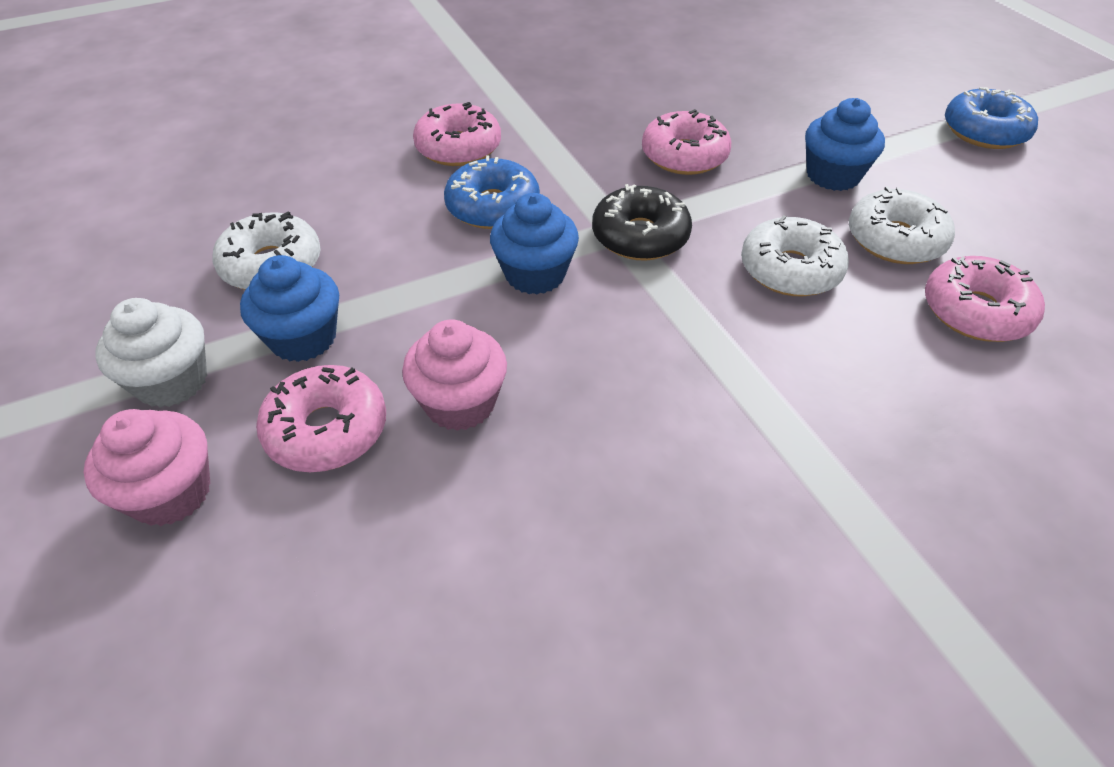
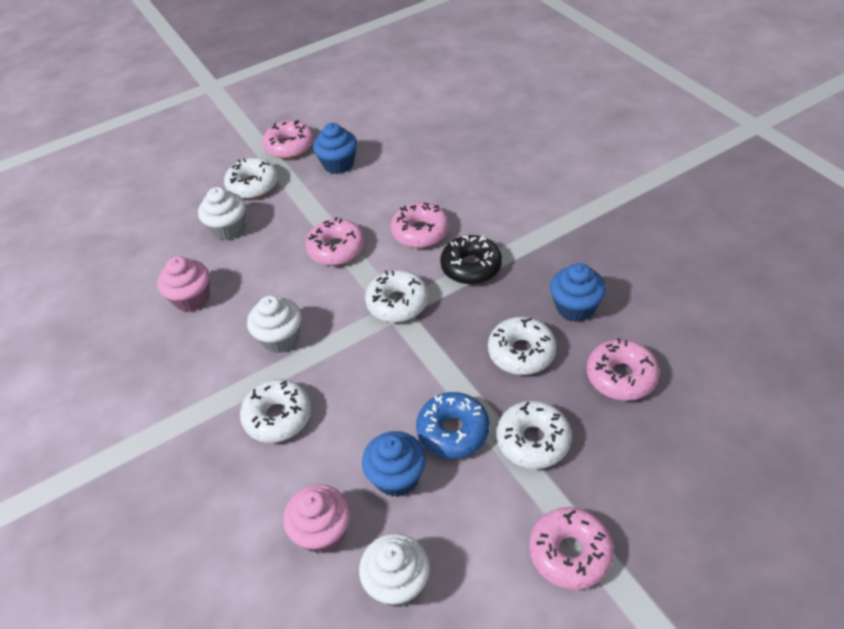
blue donut: 2 -> 1
pink donut: 4 -> 5
white cupcake: 1 -> 3
white donut: 3 -> 5

